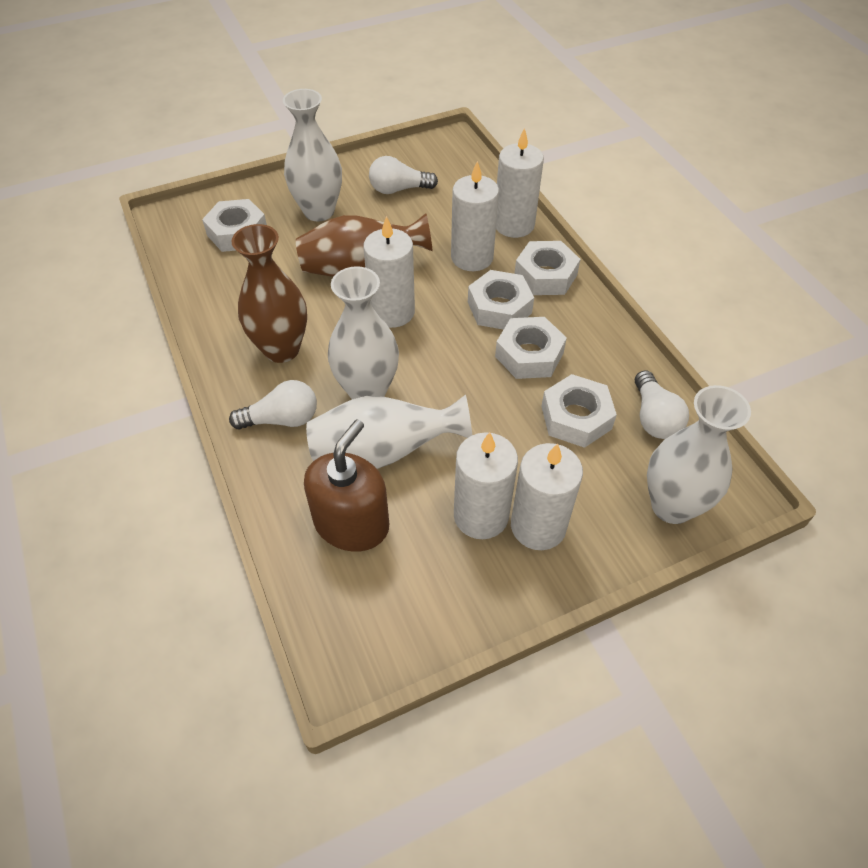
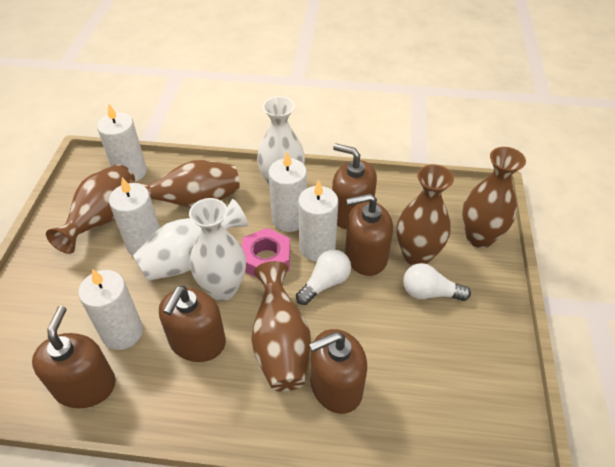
brown soap dispenser: 1 -> 5
brown vase: 2 -> 5
pink nut: 0 -> 1
white light bulb: 3 -> 2
white nut: 5 -> 0
white vase: 4 -> 3

